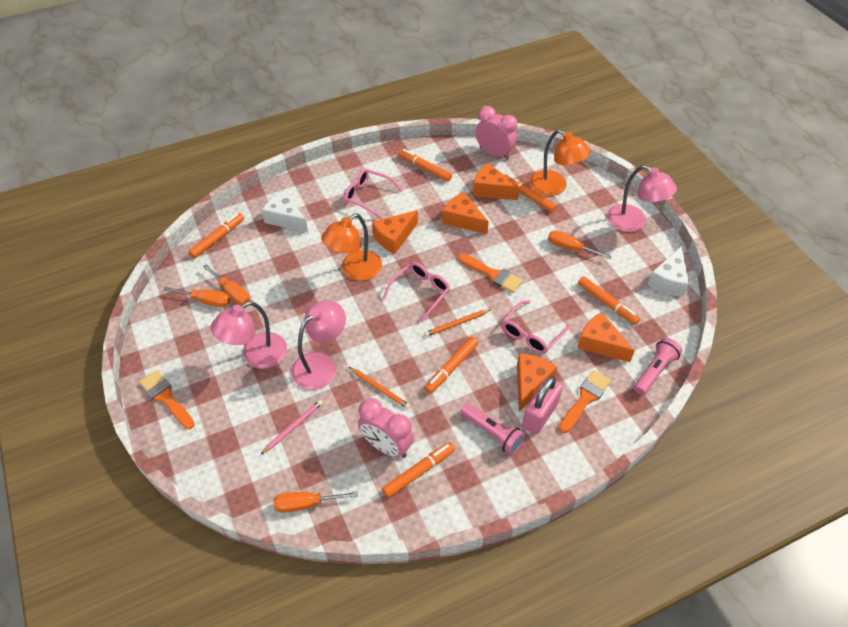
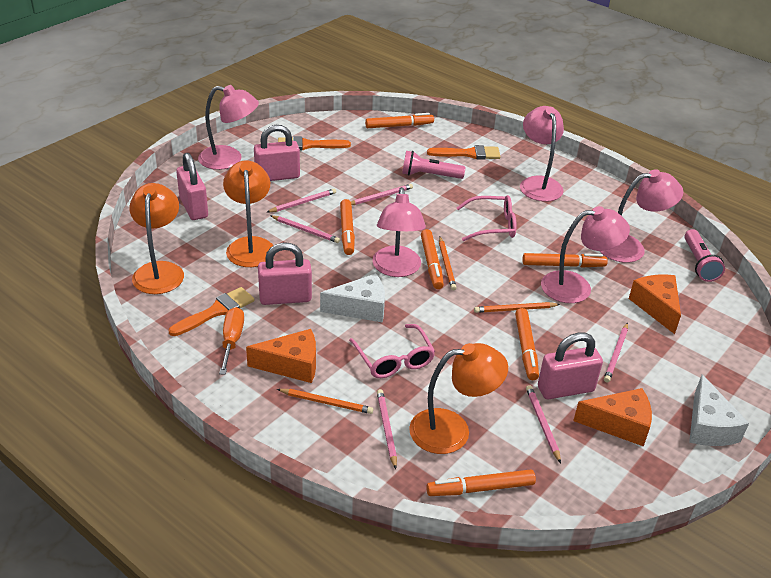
orange cheese: 5 -> 3
orange lamp: 2 -> 3
orange pencil: 2 -> 3
orange screwdriver: 4 -> 1
pink clock: 2 -> 0
pink glasses: 3 -> 2
pink lamp: 3 -> 5
pink padlock: 1 -> 4
pink pencil: 1 -> 6

